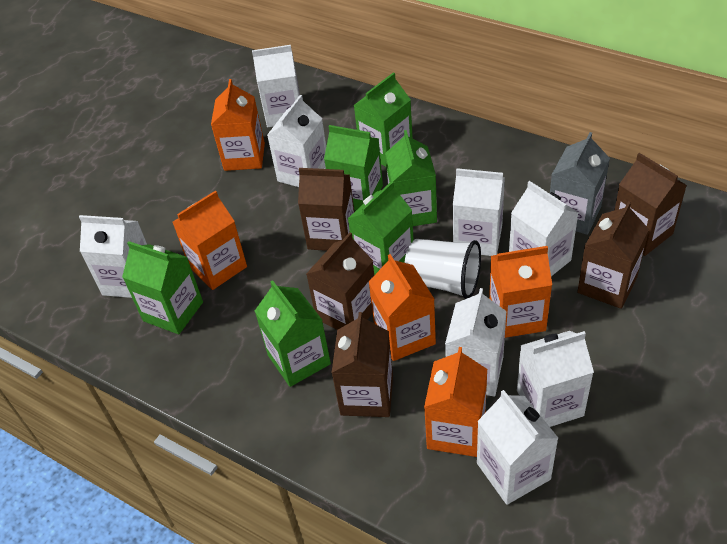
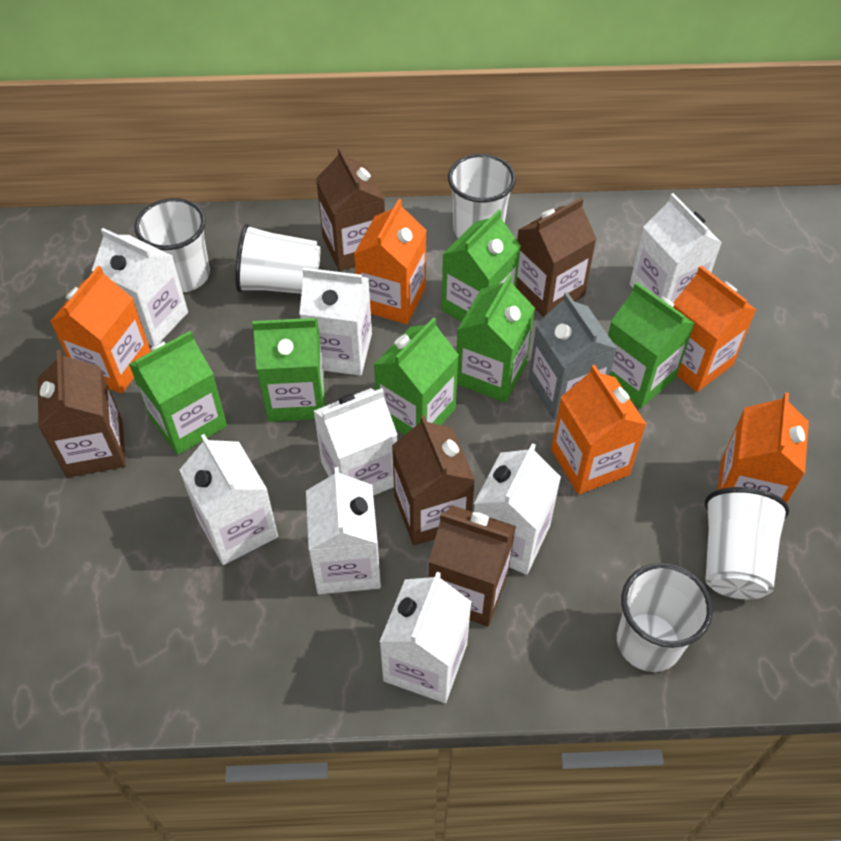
white cup: 1 -> 5

